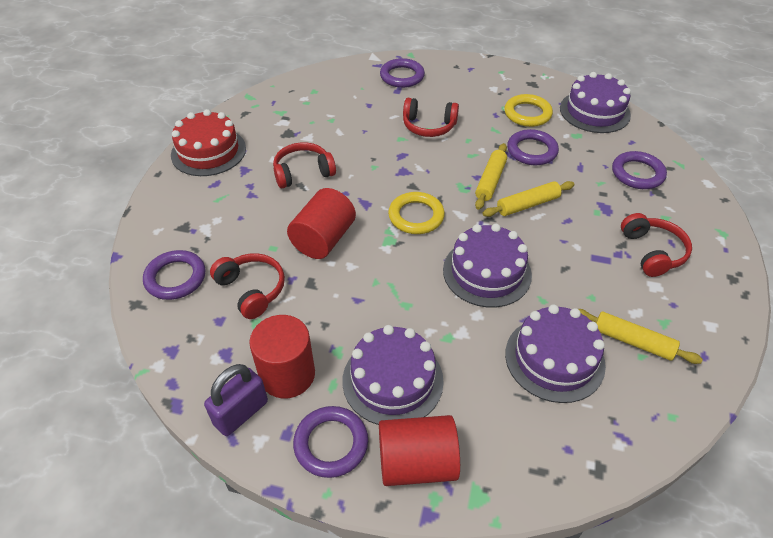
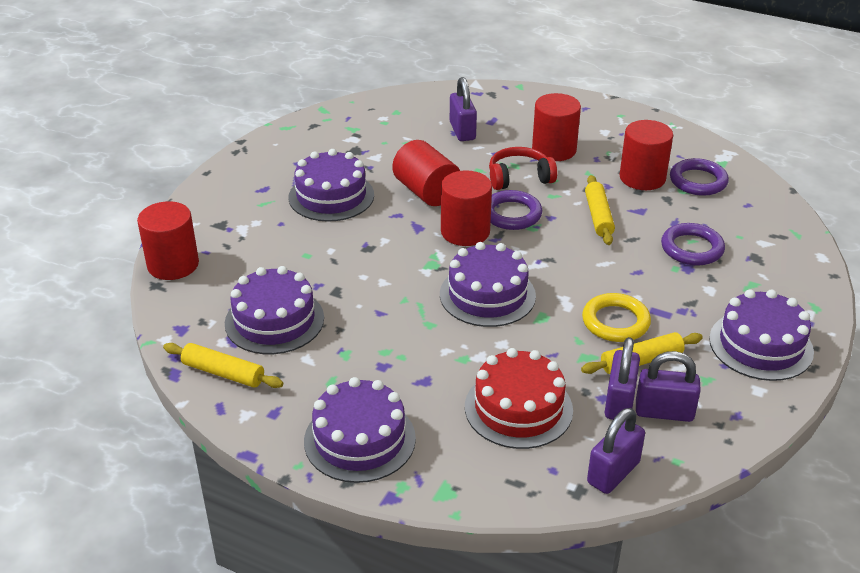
purple cake: 4 -> 5
purple padlock: 1 -> 4
purple ring: 5 -> 3
red cylinder: 3 -> 5
red headphones: 4 -> 1
yellow ring: 2 -> 1

